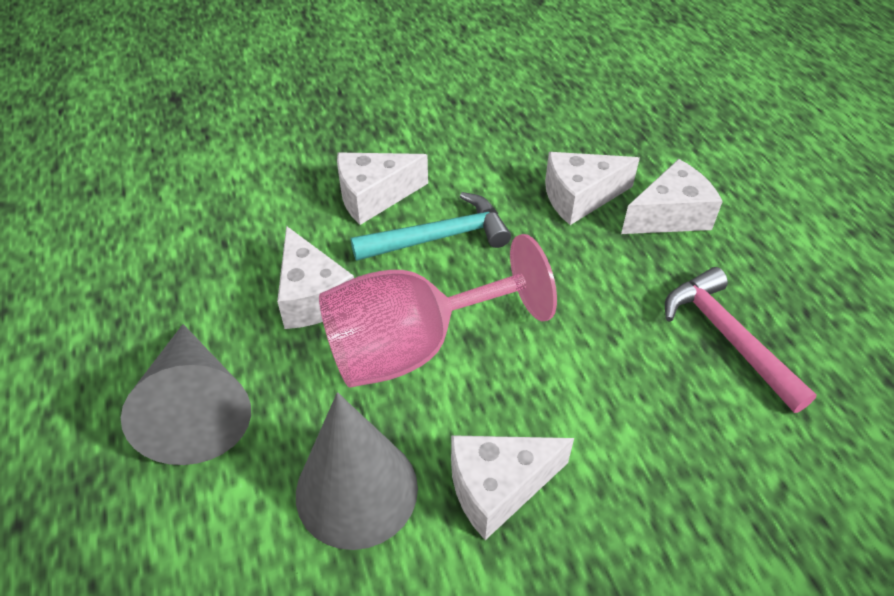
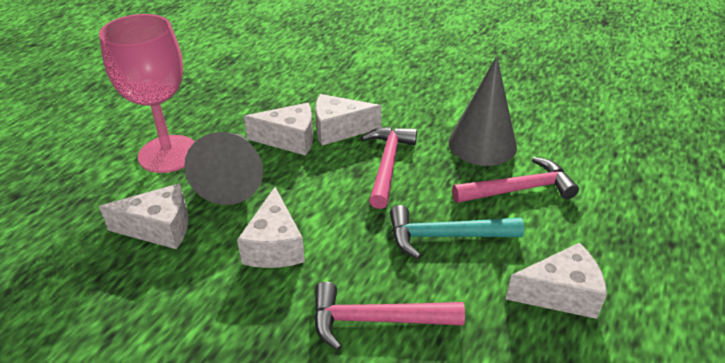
pink hammer: 1 -> 3

